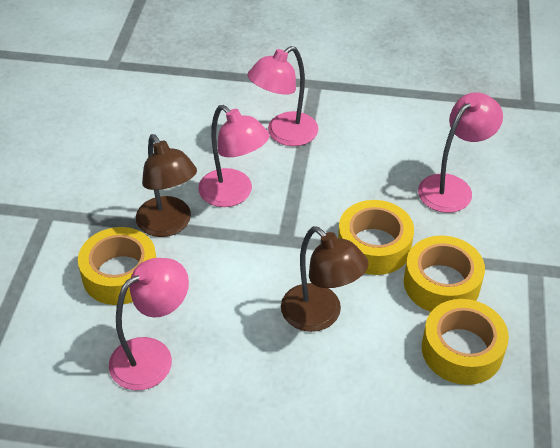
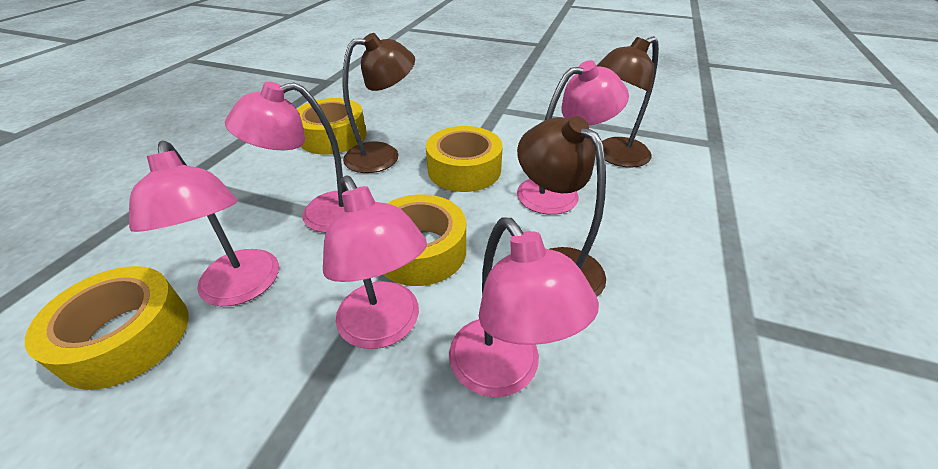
brown lamp: 2 -> 3
pink lamp: 4 -> 5

